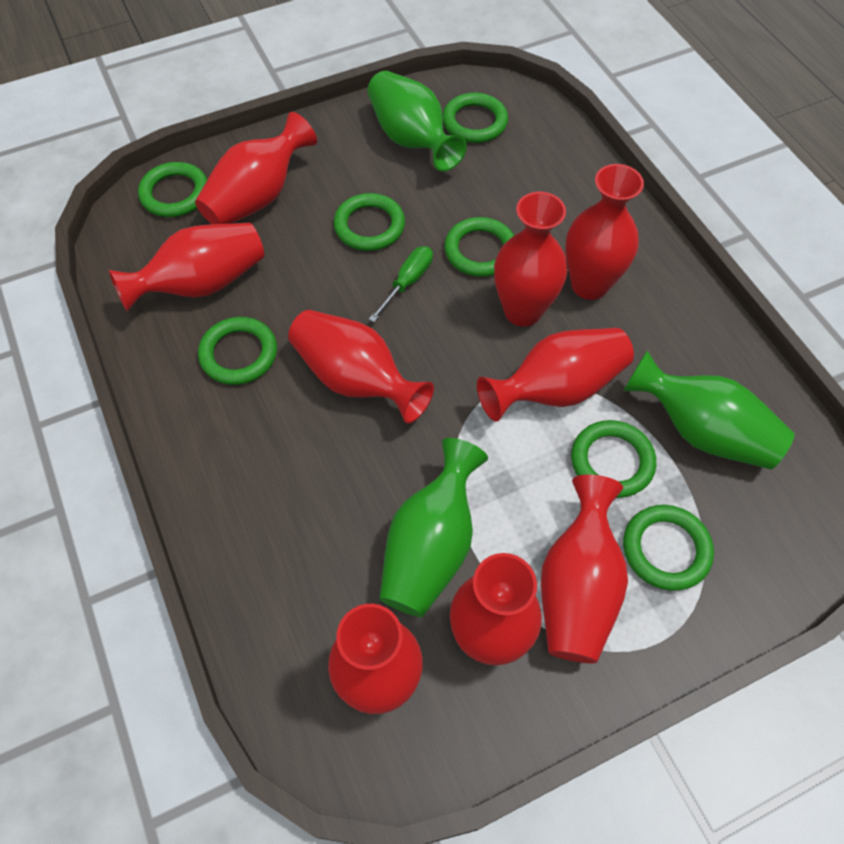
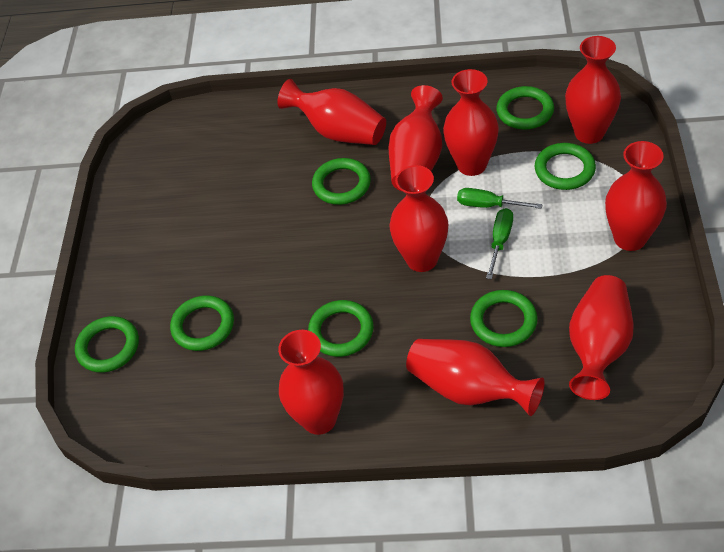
green screwdriver: 1 -> 2
green vase: 3 -> 0

